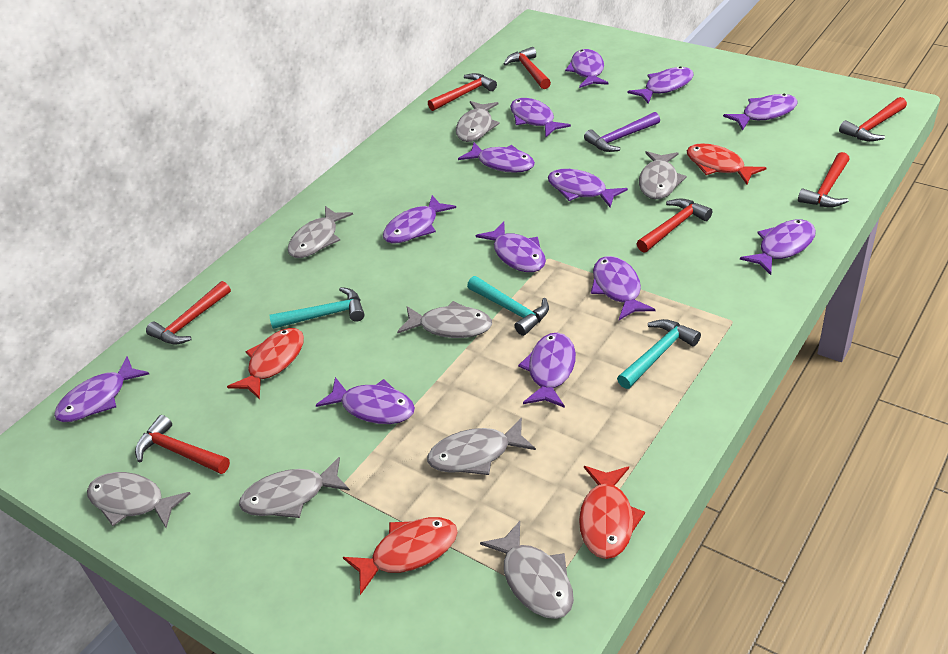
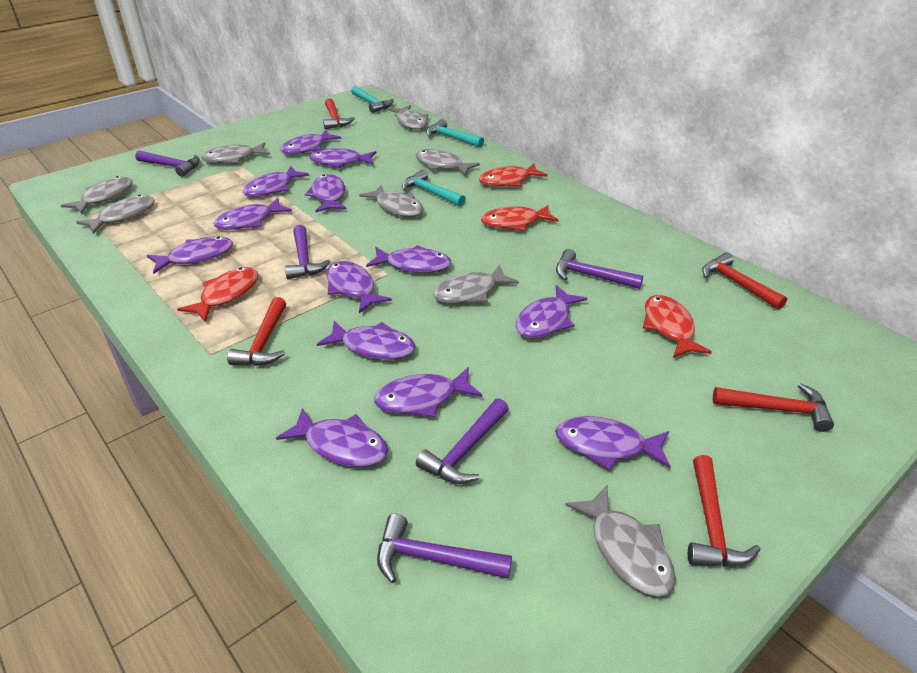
purple hammer: 1 -> 5
red hammer: 7 -> 5

